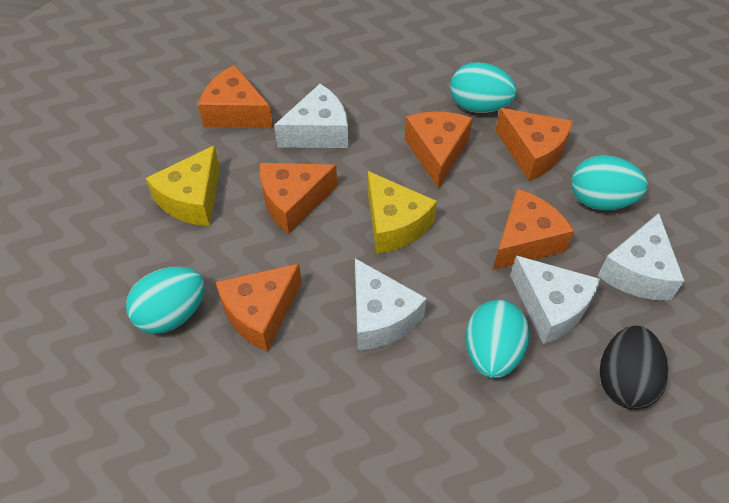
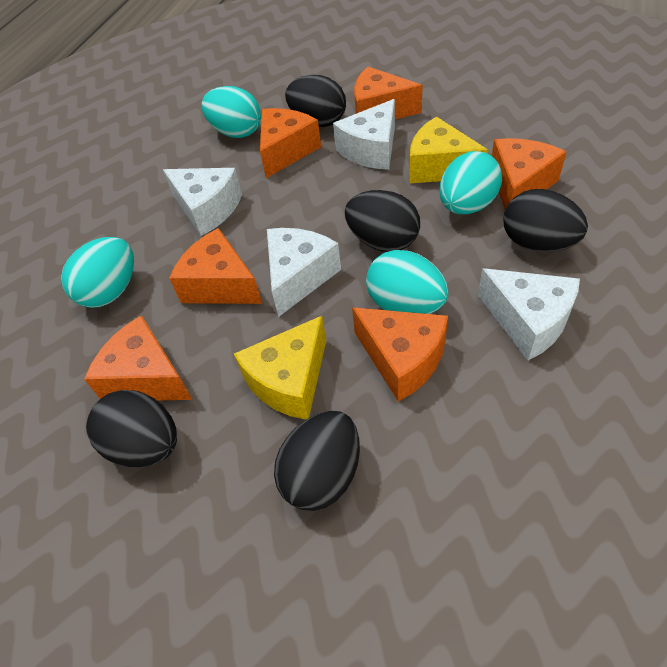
black egg: 1 -> 5

